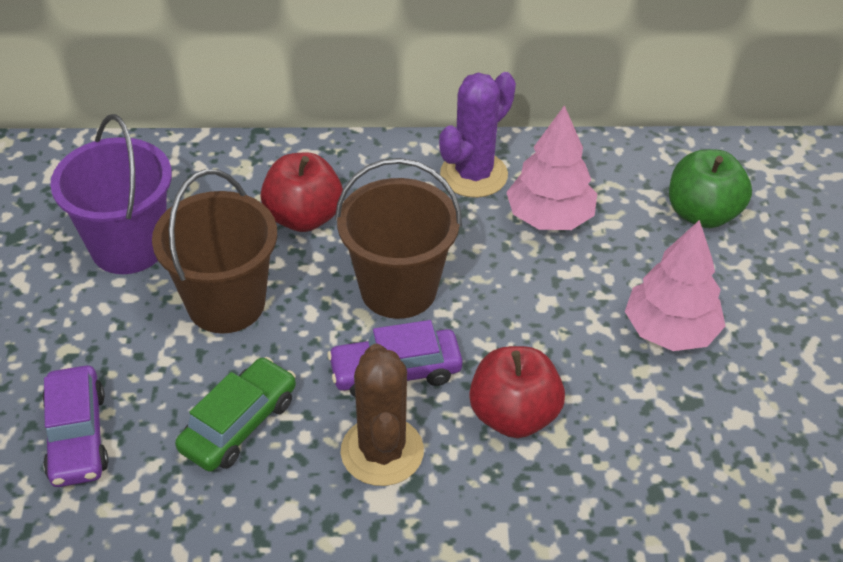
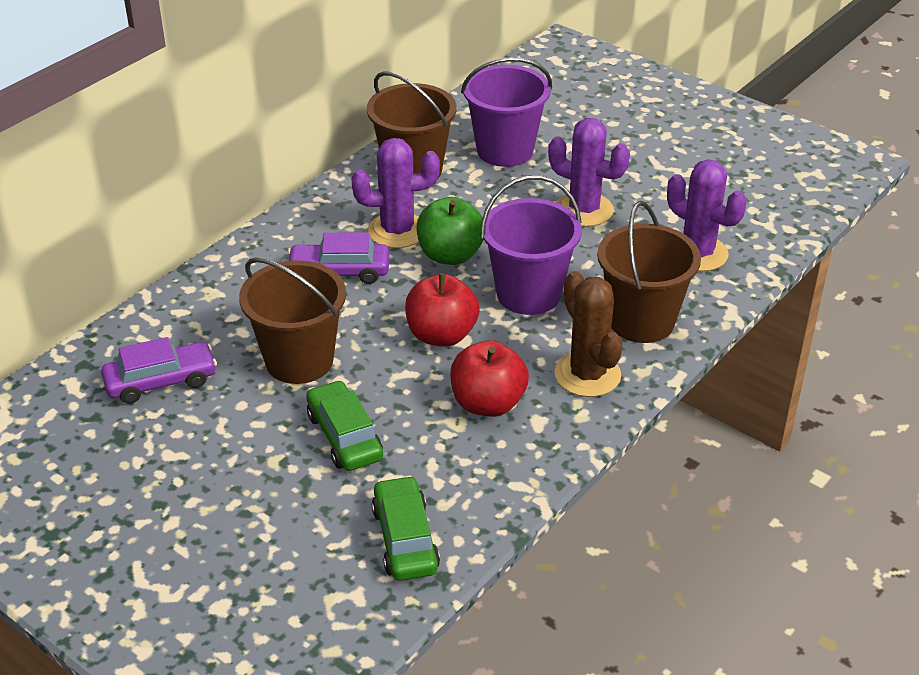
brown bucket: 2 -> 3
green car: 1 -> 2
pink tree: 2 -> 0
purple bucket: 1 -> 2
purple cactus: 1 -> 3

